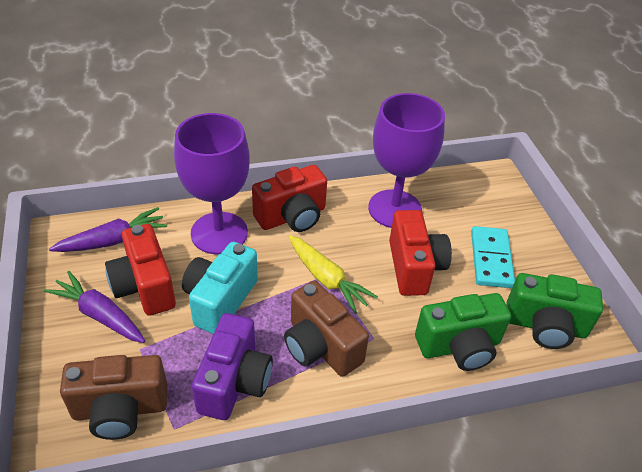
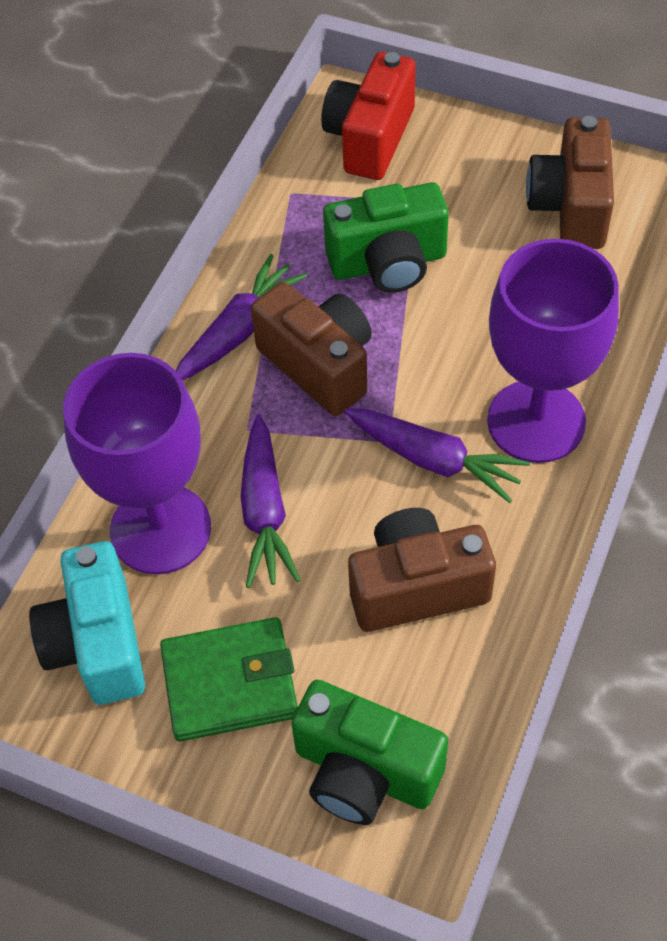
brown camera: 2 -> 3
green wallet: 0 -> 1
purple camera: 1 -> 0
purple carrot: 2 -> 3
red camera: 3 -> 1
turquoise domino: 1 -> 0
yellow carrot: 1 -> 0

